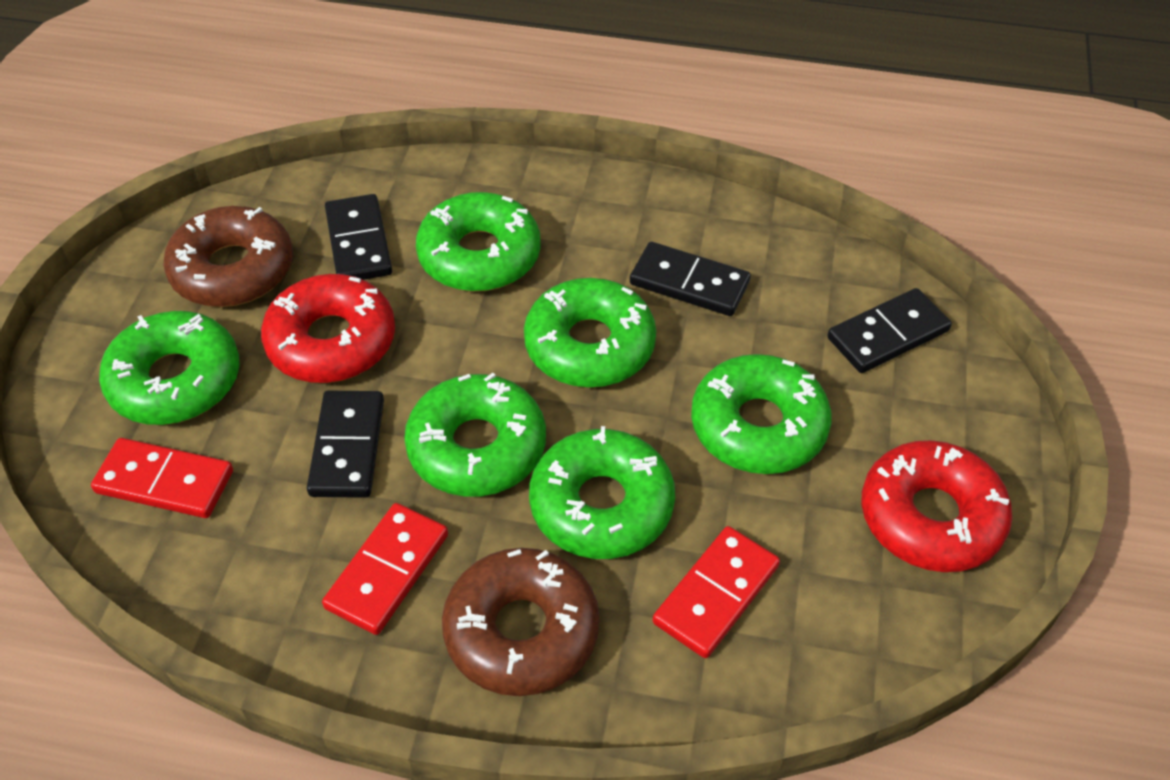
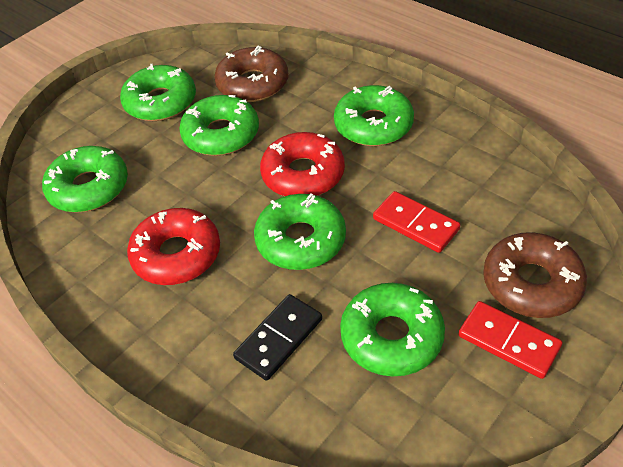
black domino: 4 -> 1
red domino: 3 -> 2

